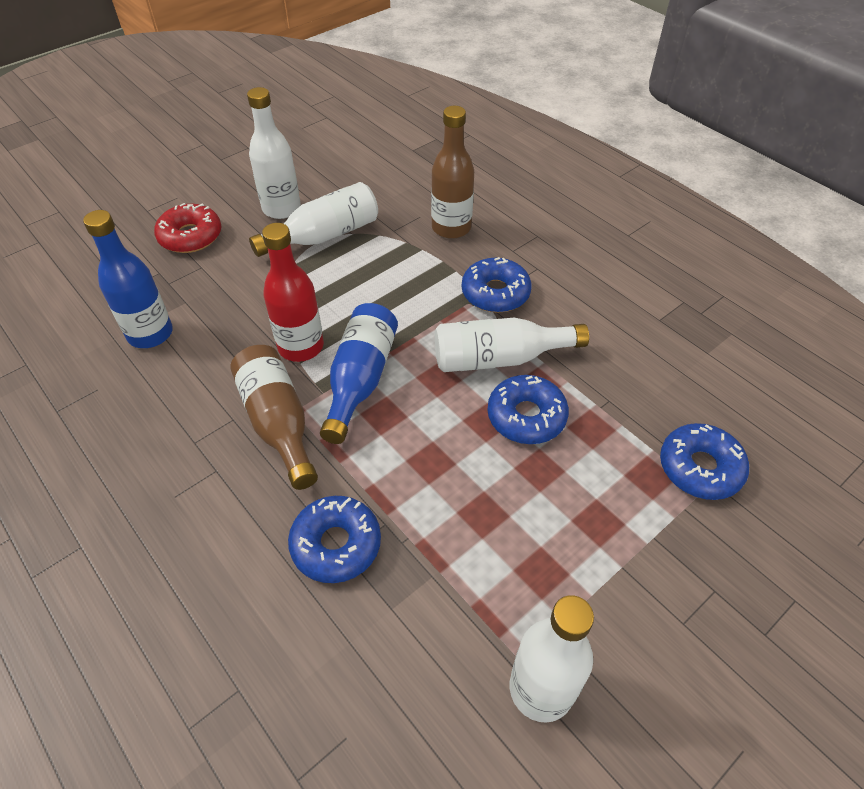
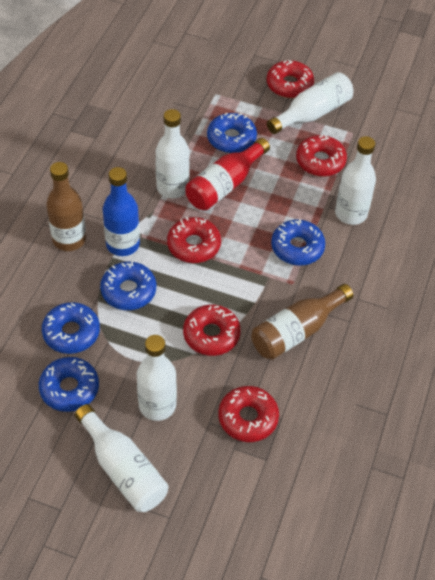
blue bottle: 2 -> 1
blue donut: 4 -> 5
red donut: 1 -> 5
white bottle: 4 -> 5

